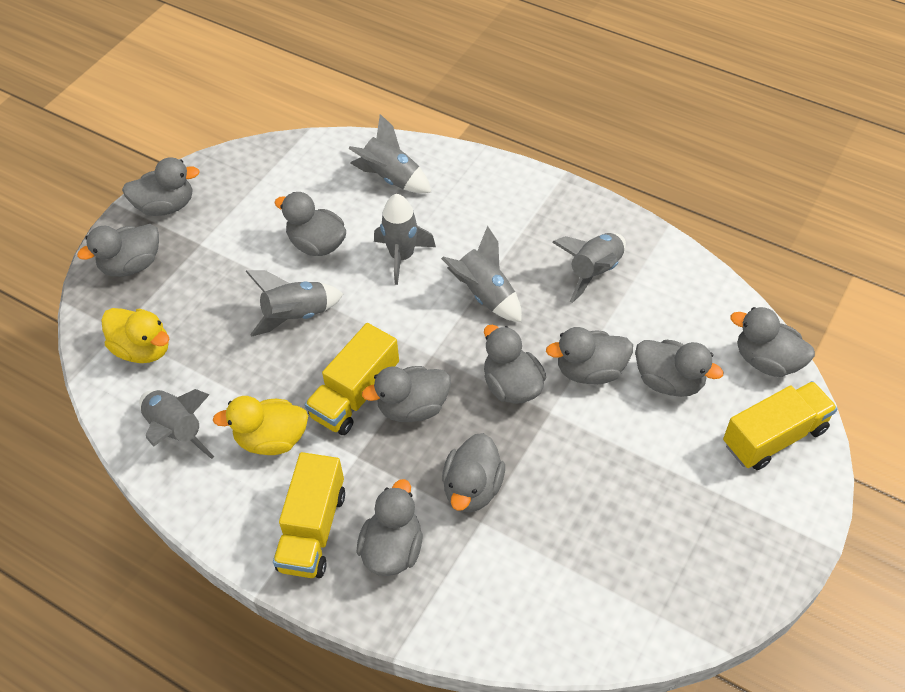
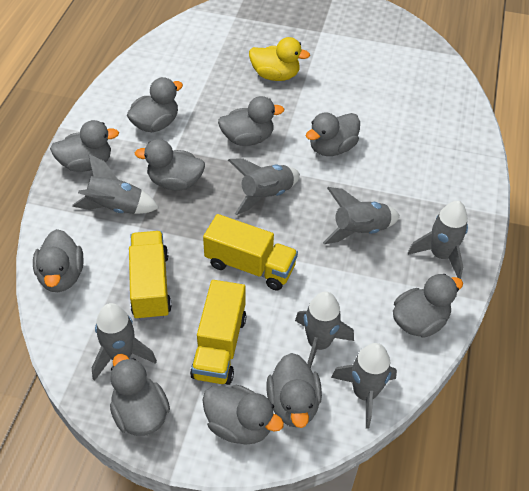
grey rocket: 6 -> 7
yellow duck: 2 -> 1

